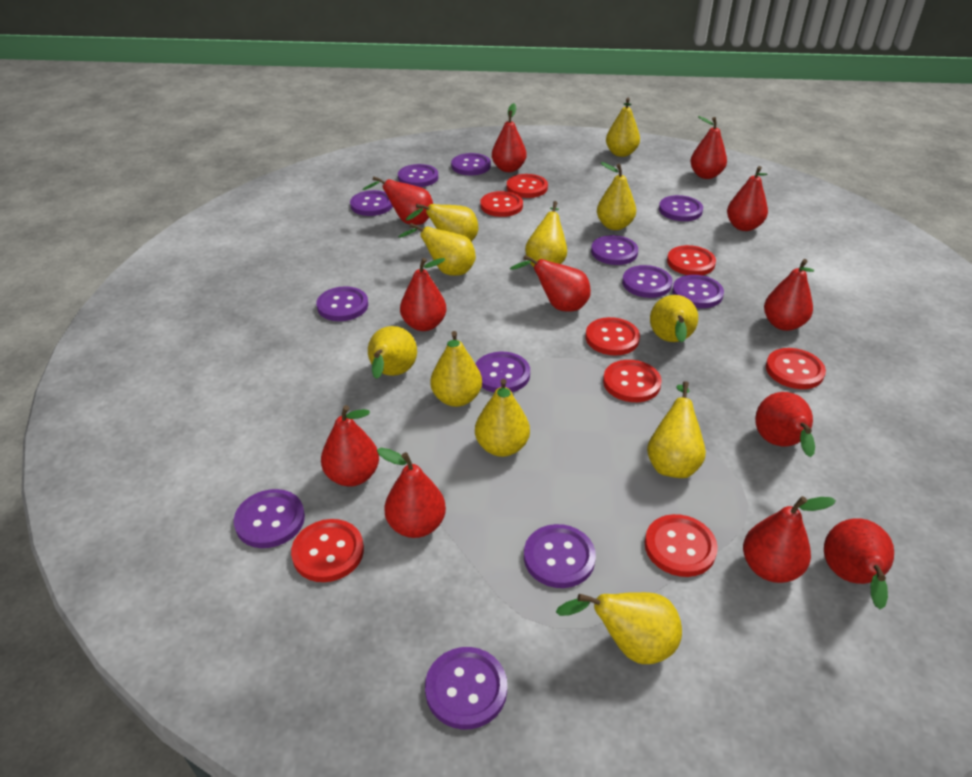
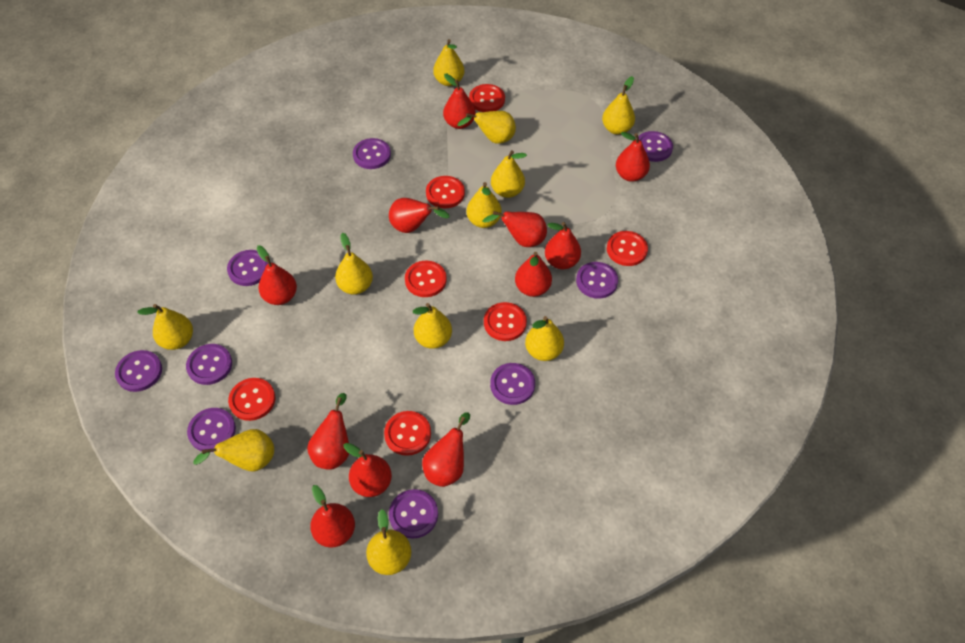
purple button: 12 -> 9
red button: 8 -> 7
red pear: 12 -> 11

